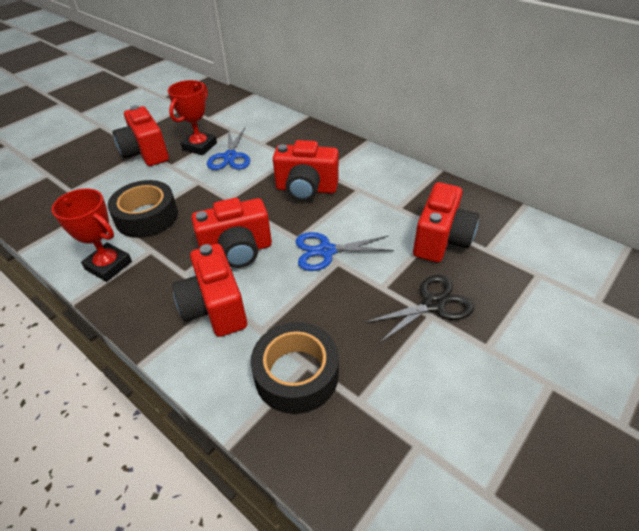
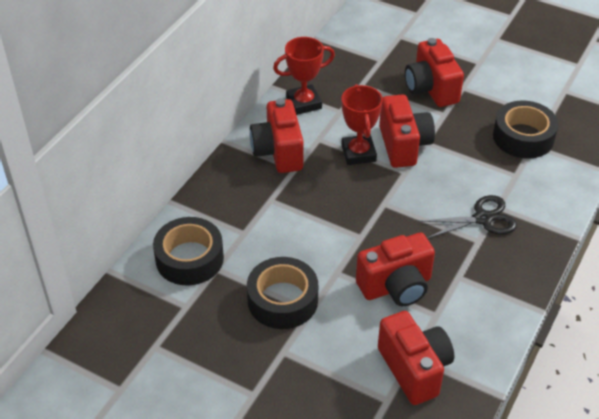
black tape: 2 -> 3
blue scissors: 2 -> 0

